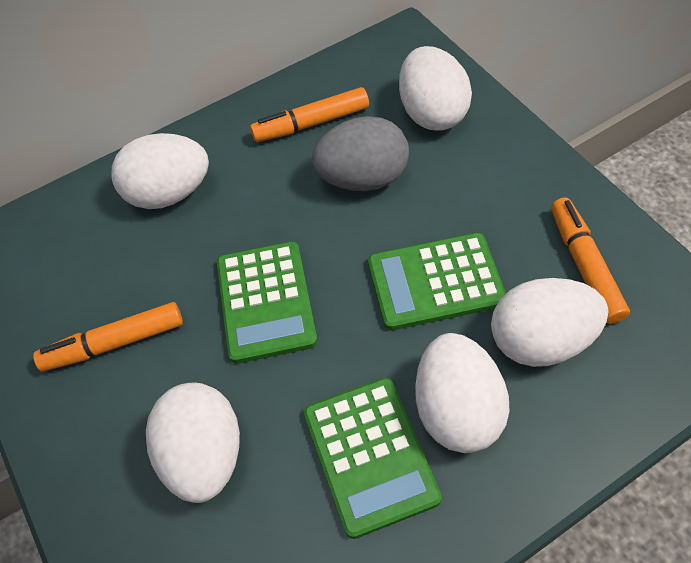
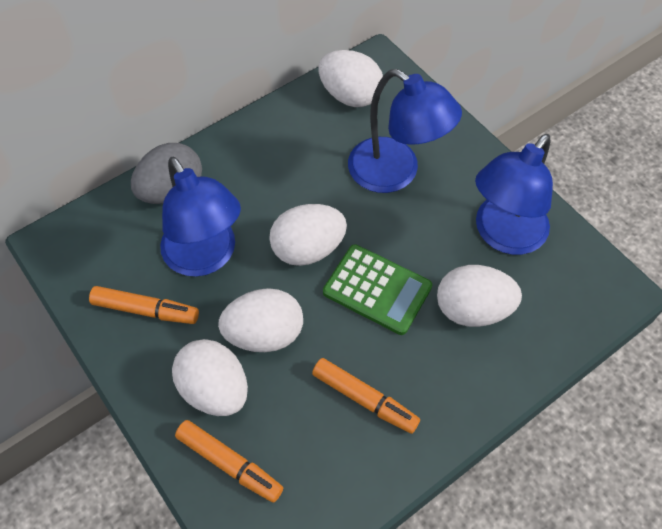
blue lamp: 0 -> 3
green calculator: 3 -> 1

